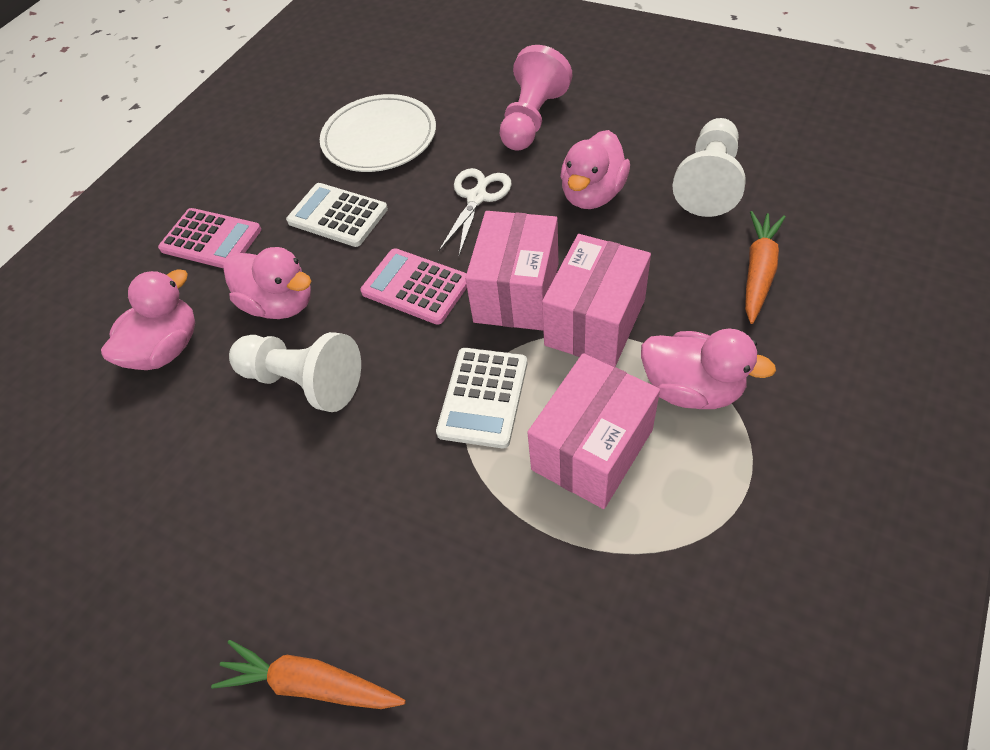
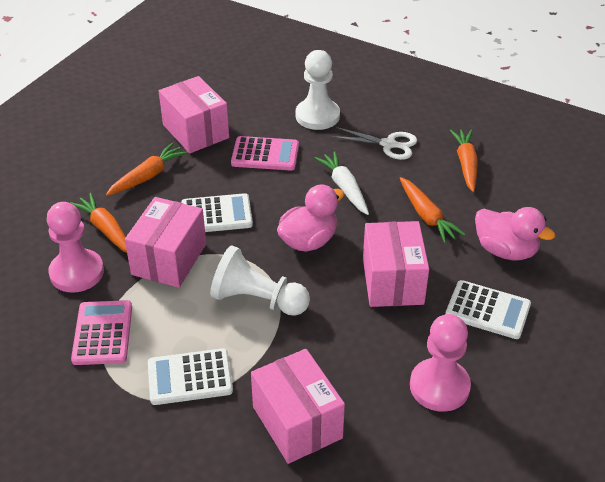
orange carrot: 2 -> 4
pink box: 3 -> 4
pink duck: 4 -> 2
pink pawn: 1 -> 2
white calculator: 2 -> 3
white carrot: 0 -> 1
white plate: 1 -> 0

